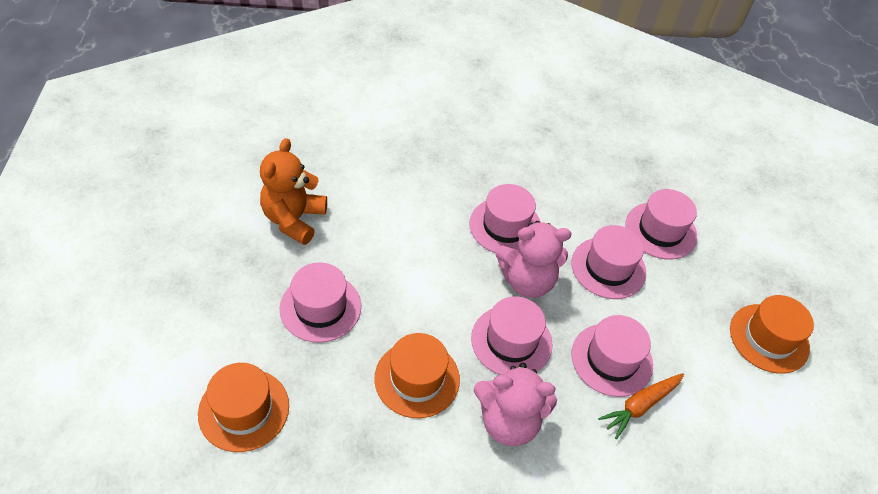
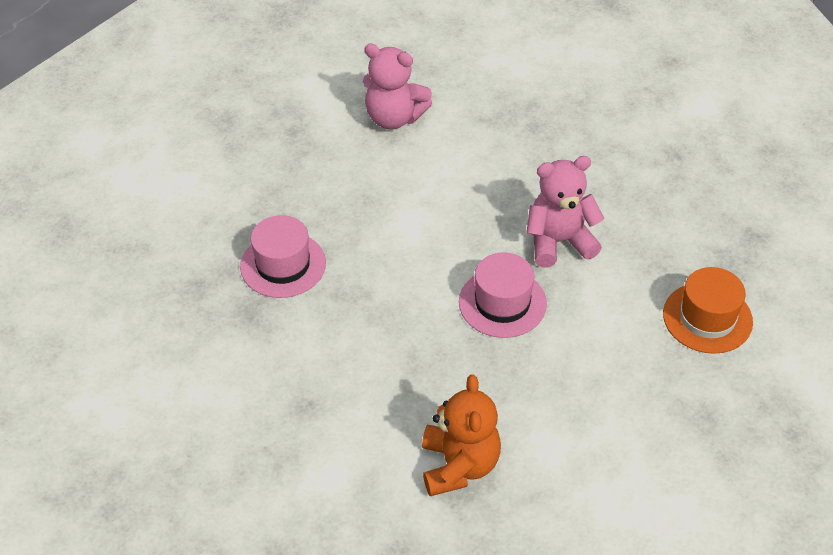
orange carrot: 1 -> 0
orange hat: 3 -> 1
pink hat: 6 -> 2

